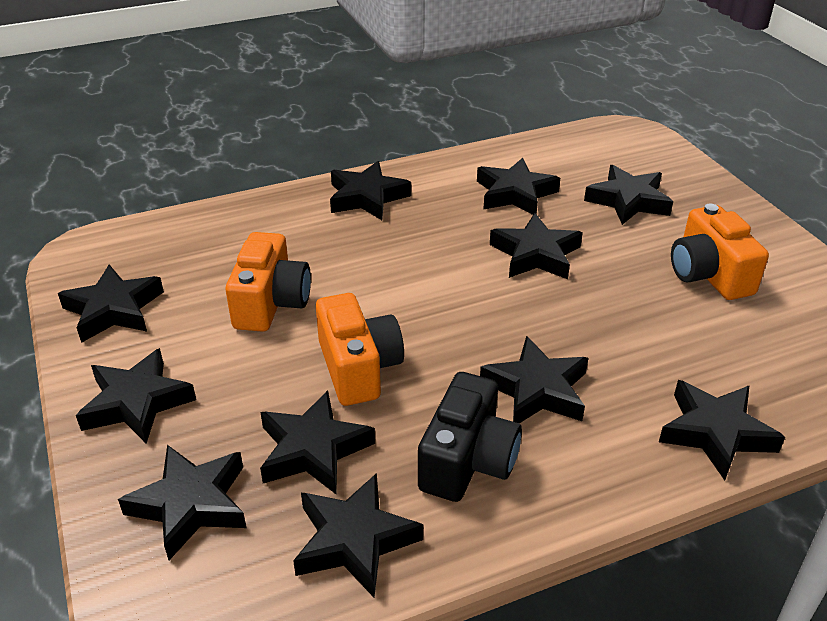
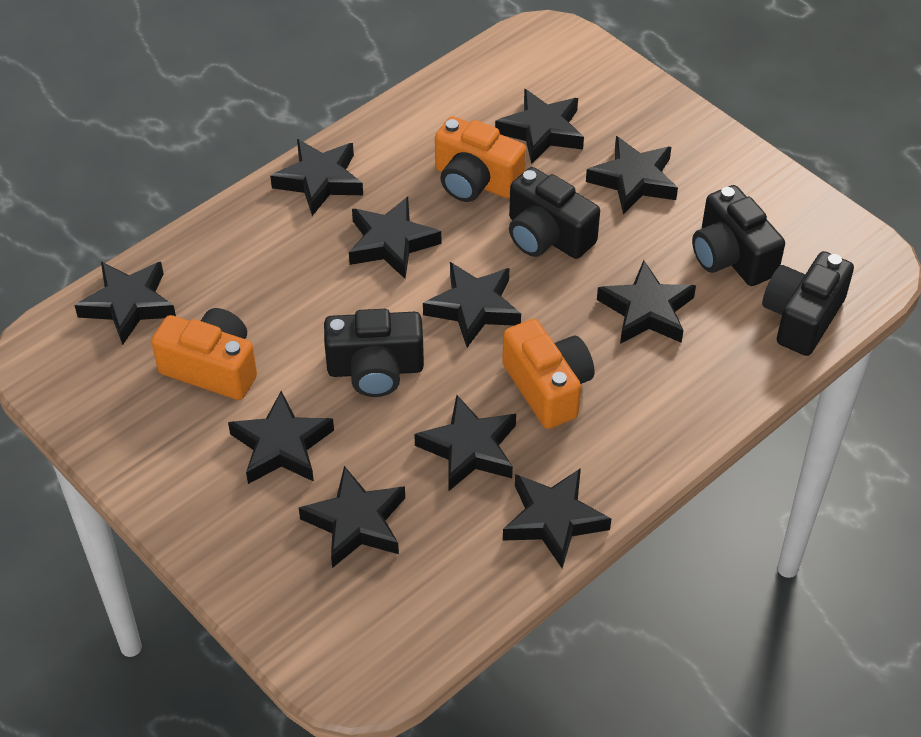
black camera: 1 -> 4

